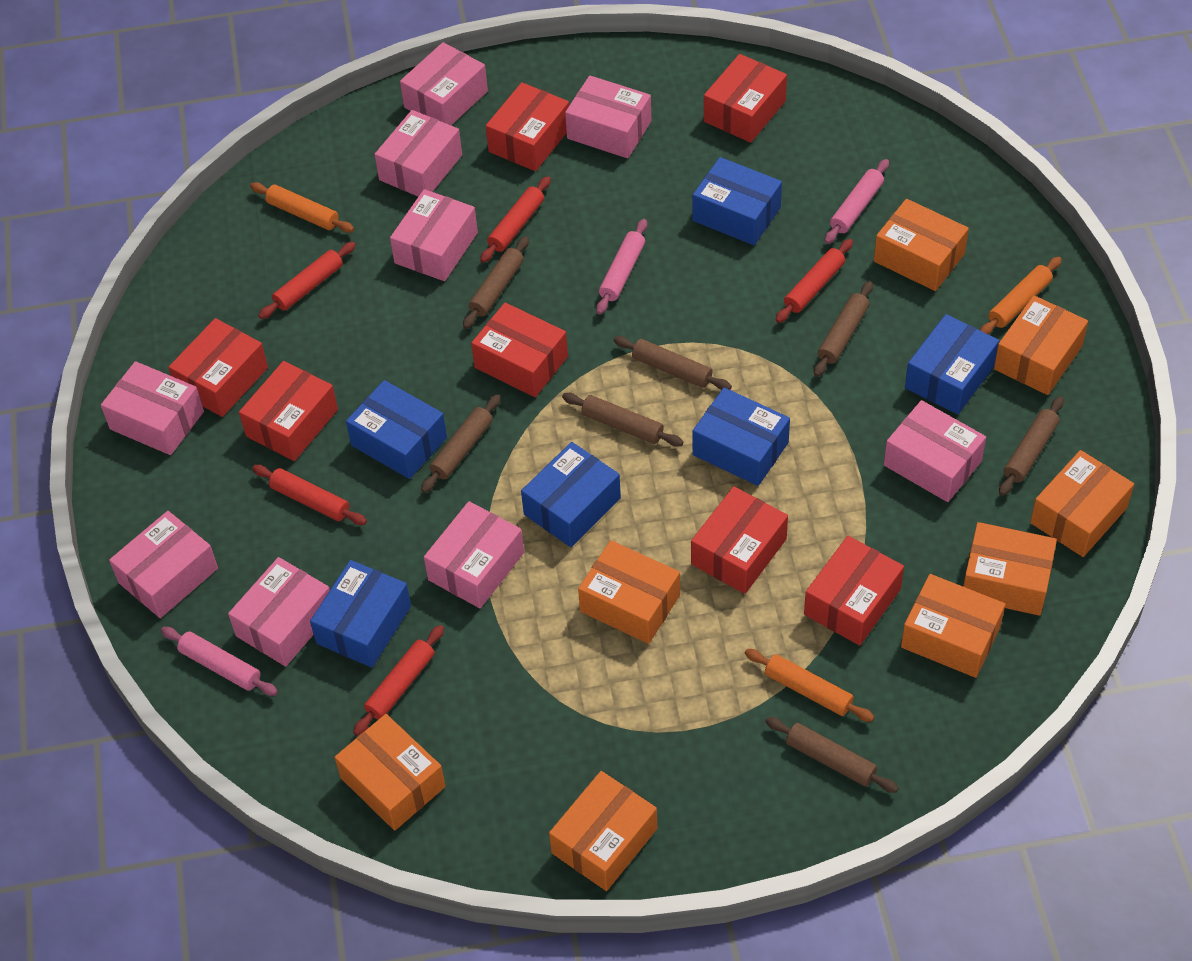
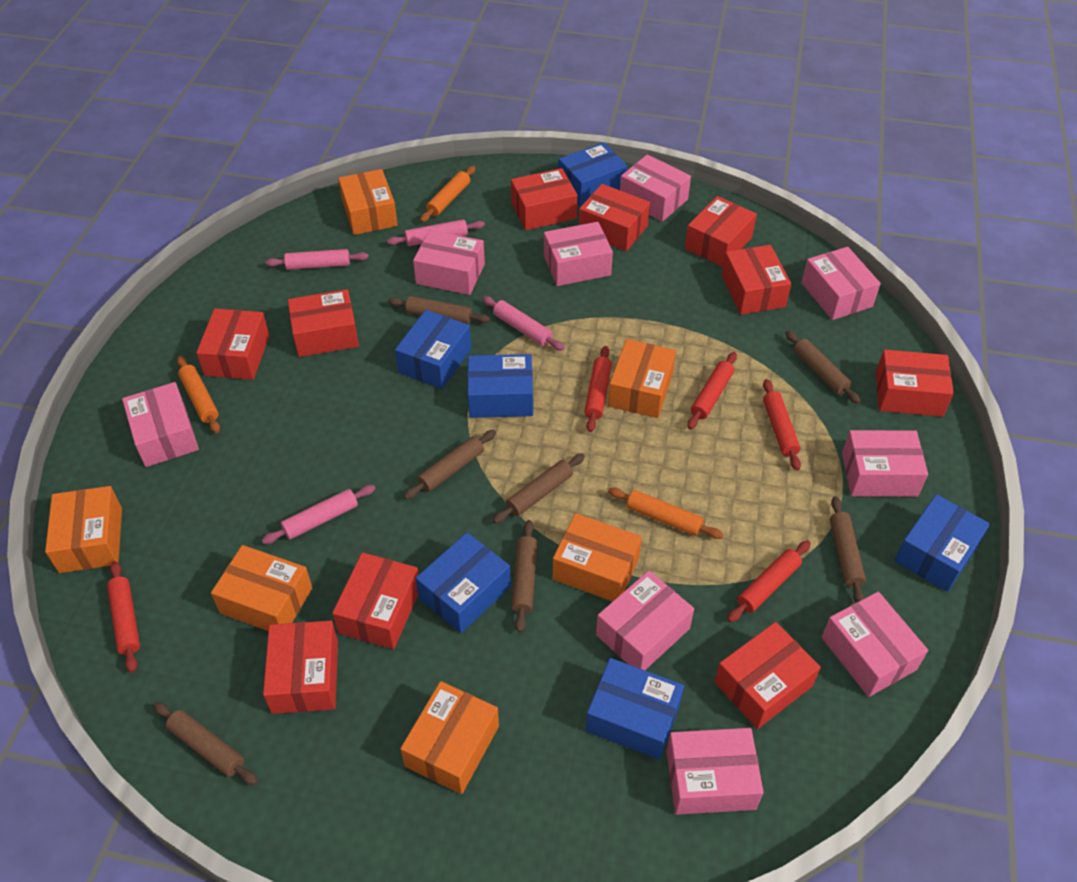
orange box: 8 -> 6
pink rolling pin: 3 -> 4
red box: 7 -> 10

